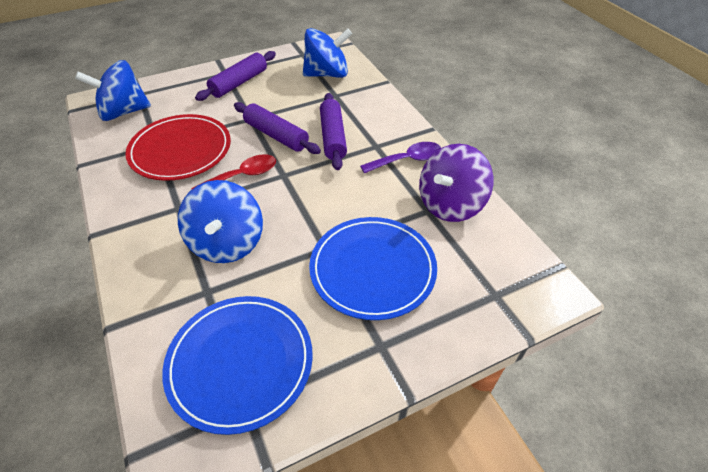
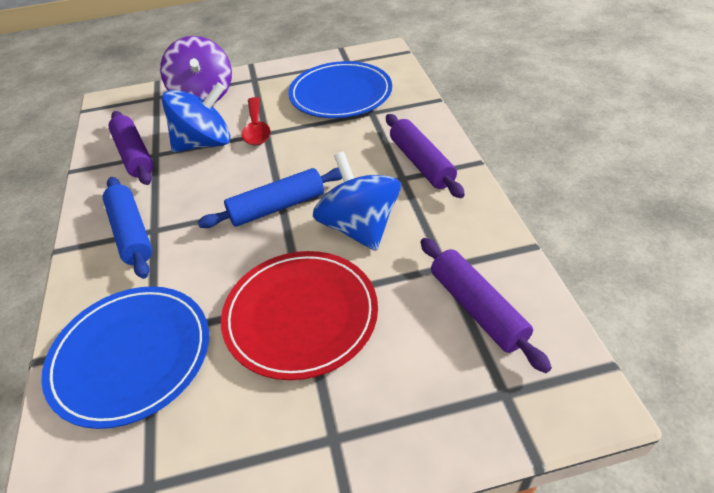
blue rolling pin: 0 -> 2
blue spinning top: 3 -> 2
purple spoon: 1 -> 0

